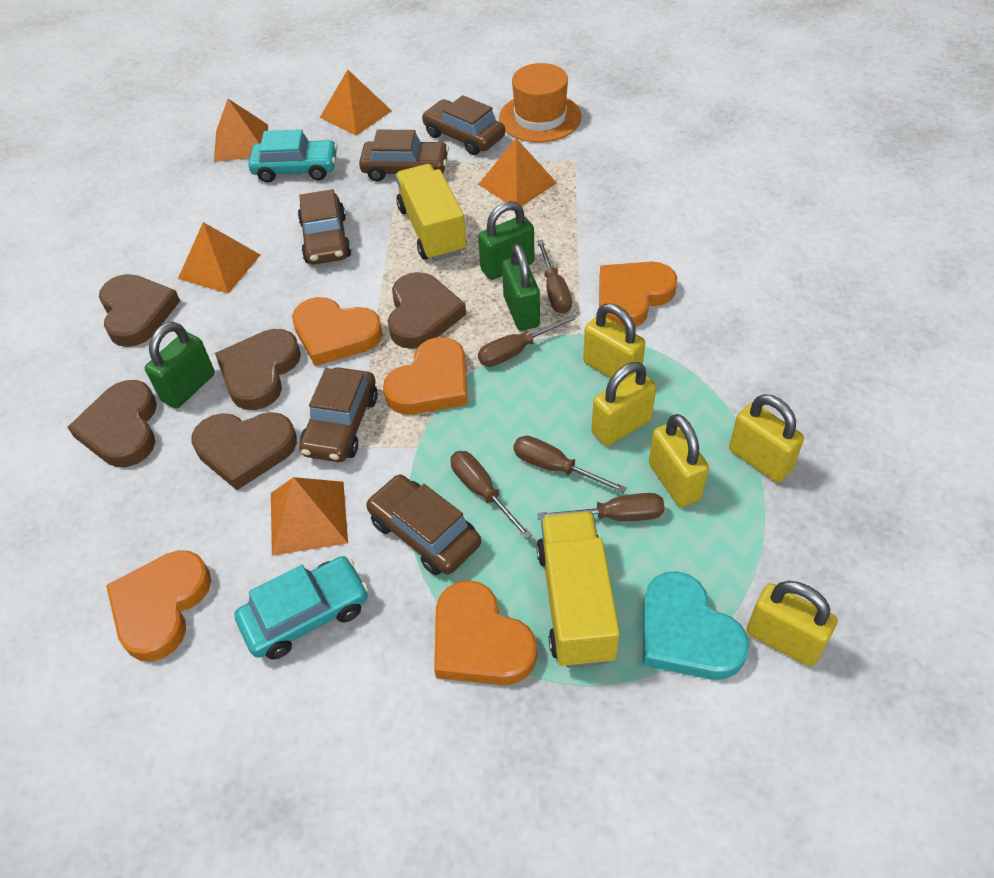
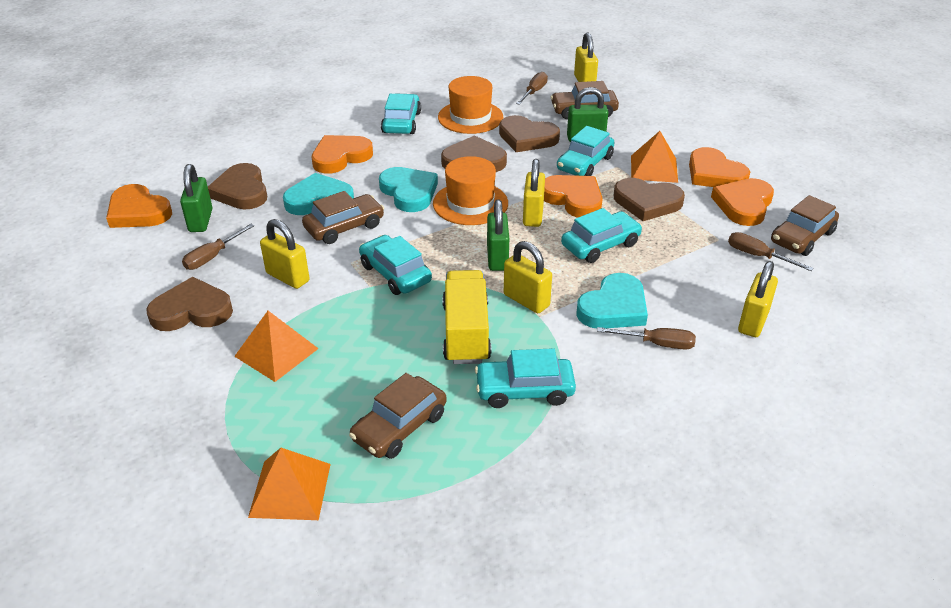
brown car: 5 -> 4
brown screwdriver: 5 -> 4
orange hat: 1 -> 2
orange pyramid: 5 -> 3
turquoise car: 2 -> 5
turquoise heart: 1 -> 3
yellow truck: 2 -> 1

